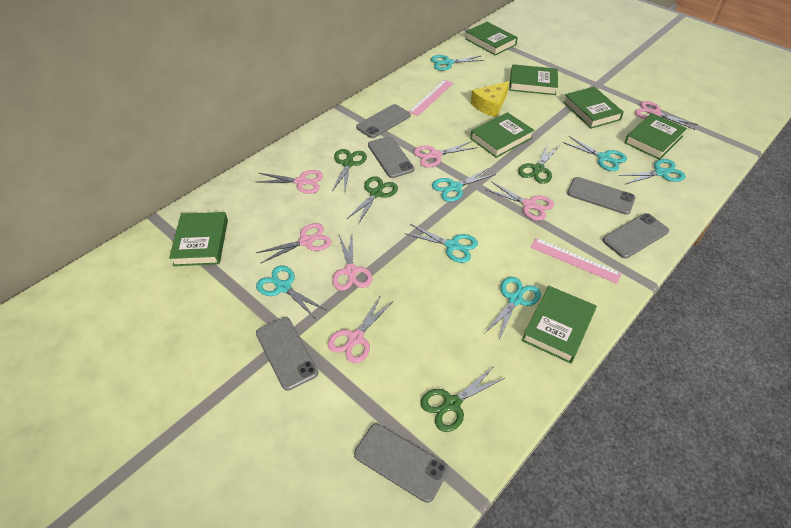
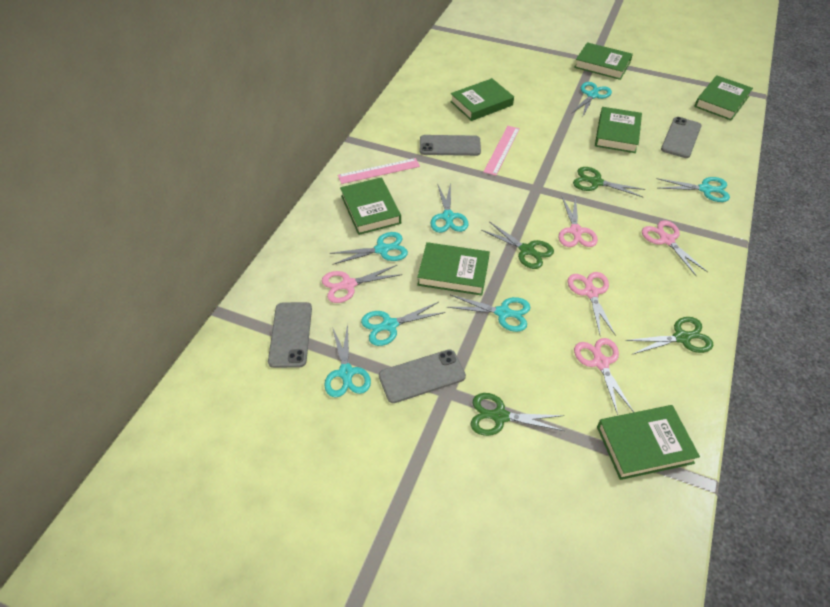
grey phone: 6 -> 4
pink scissors: 7 -> 5
yellow cheese: 1 -> 0

